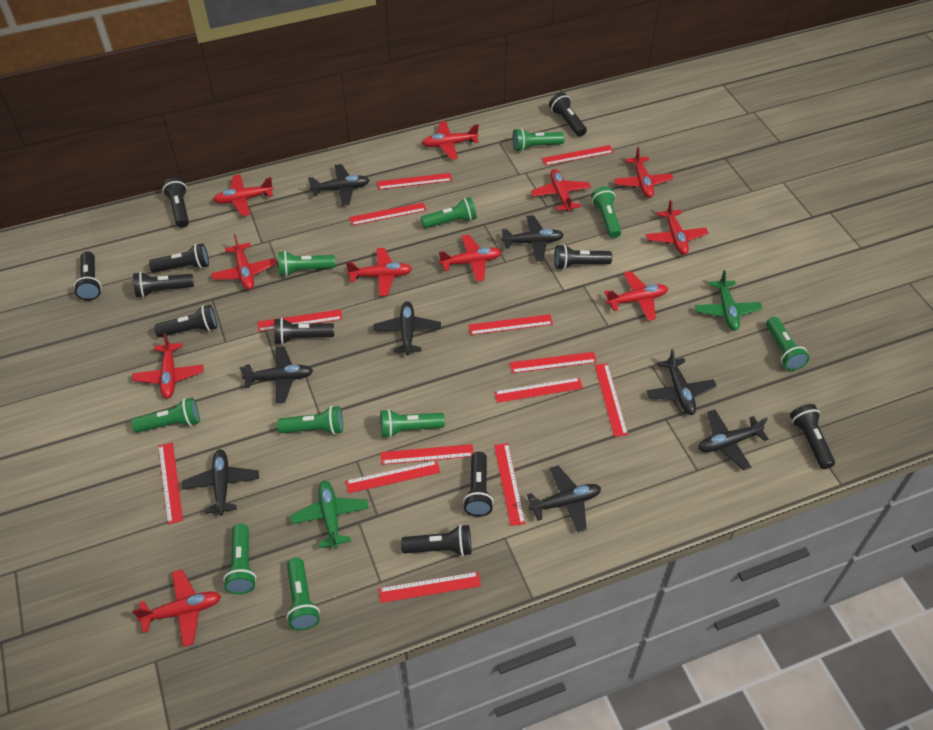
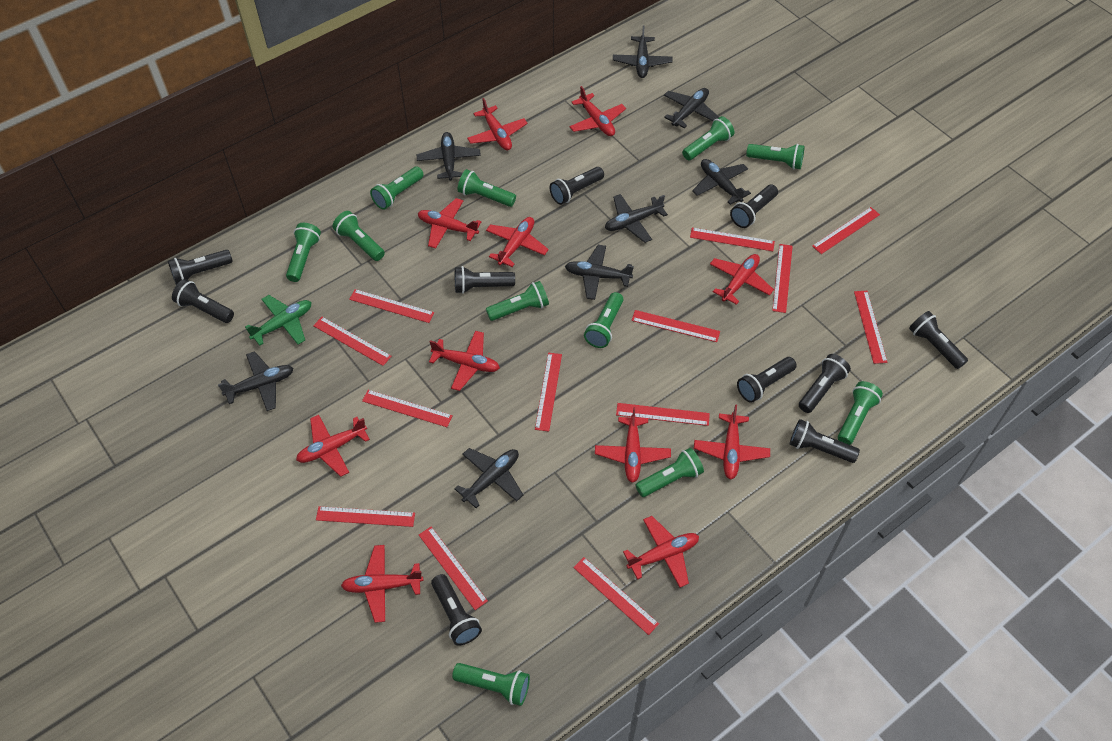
black flashlight: 11 -> 10
green flashlight: 10 -> 11
green plane: 2 -> 1

